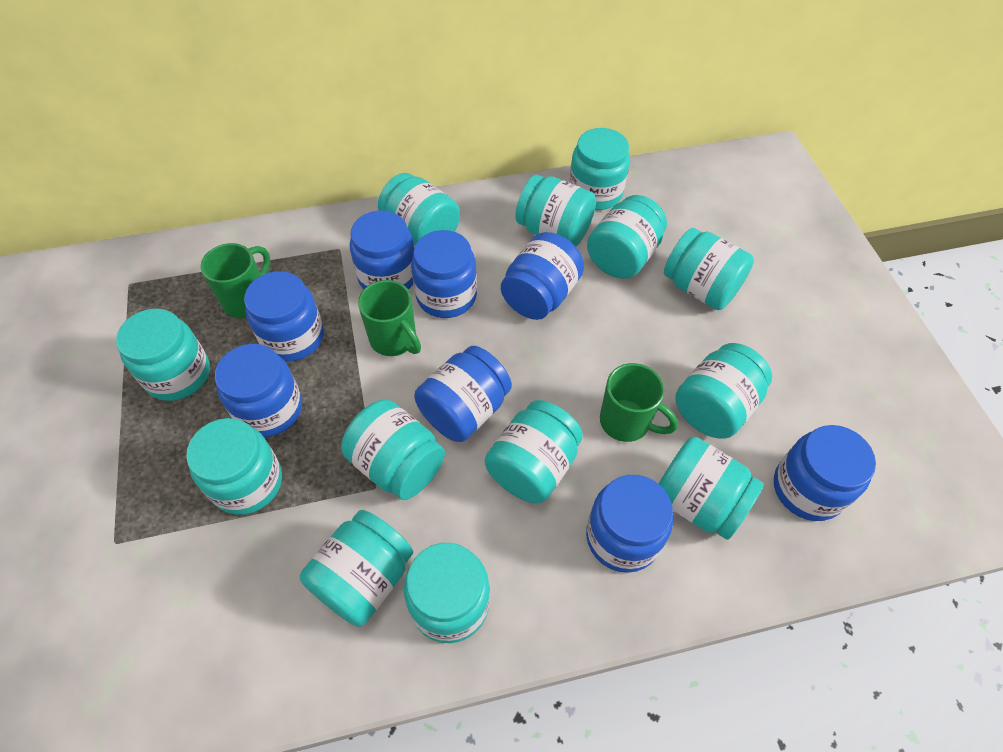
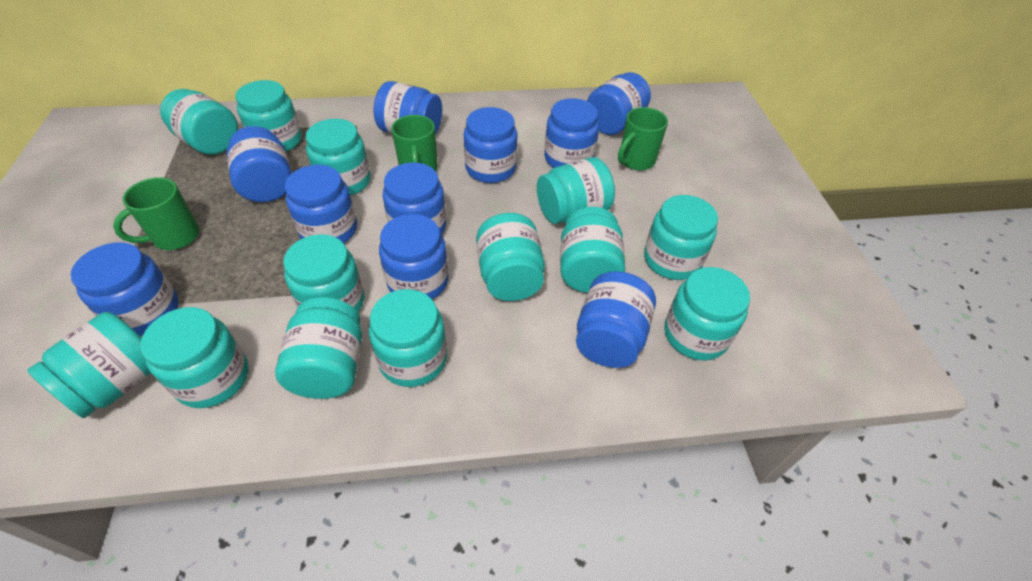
blue jar: 8 -> 10

